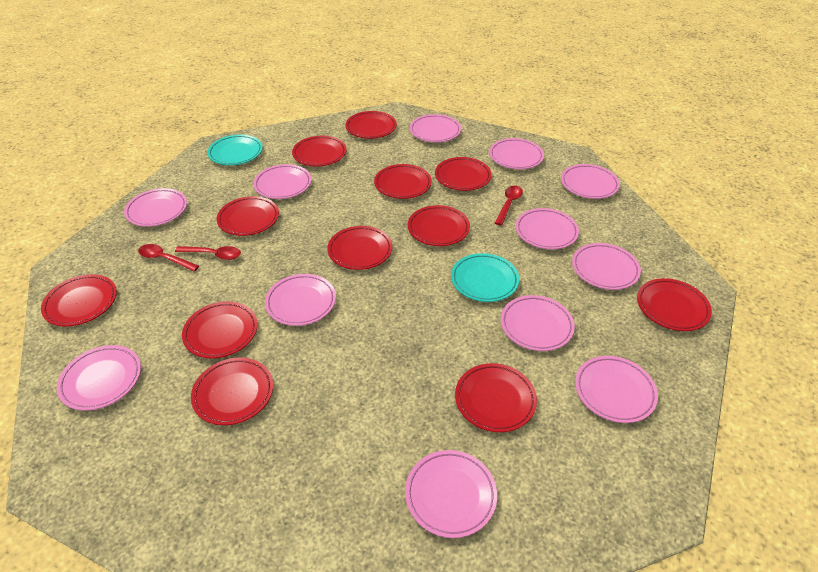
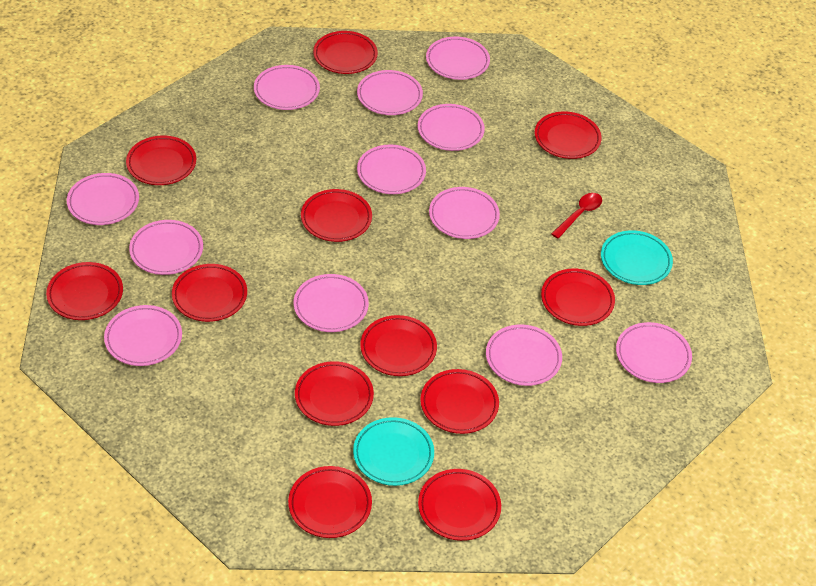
red spoon: 3 -> 1

